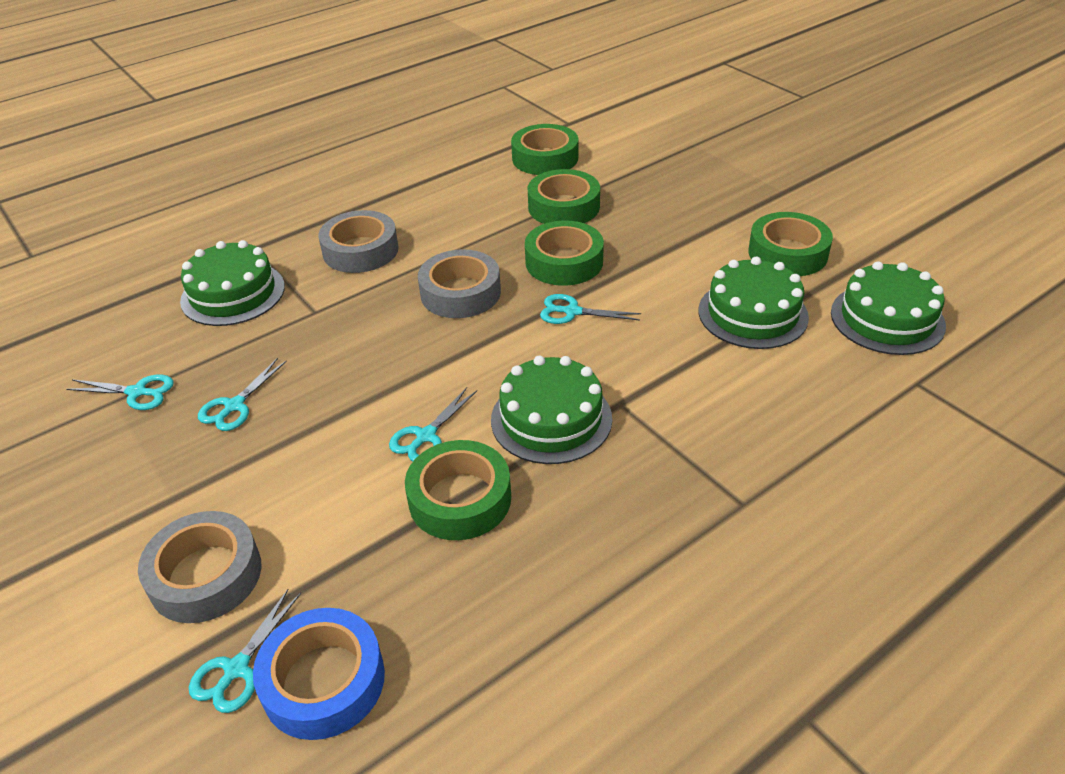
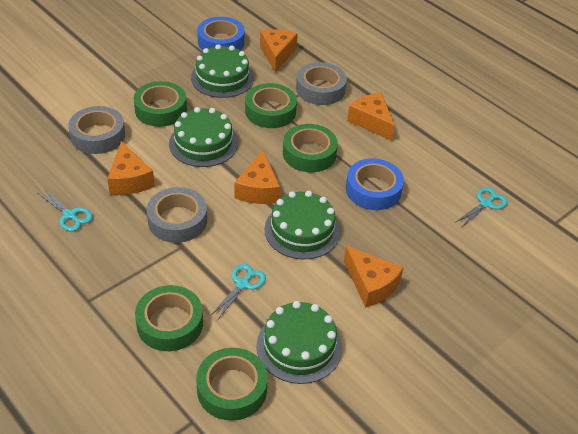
blue tape: 1 -> 2
orange cheese: 0 -> 5
turquoise scissors: 5 -> 3

